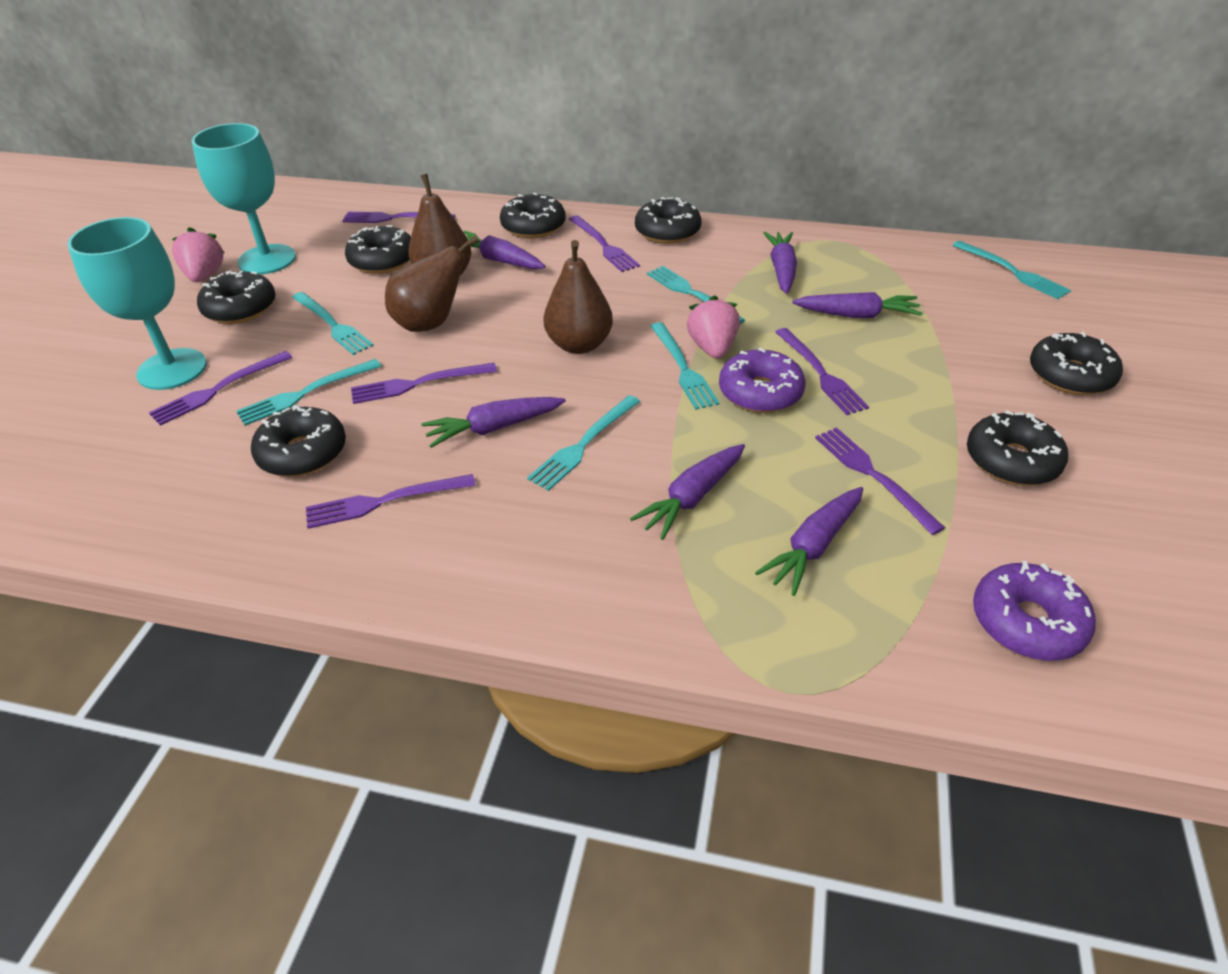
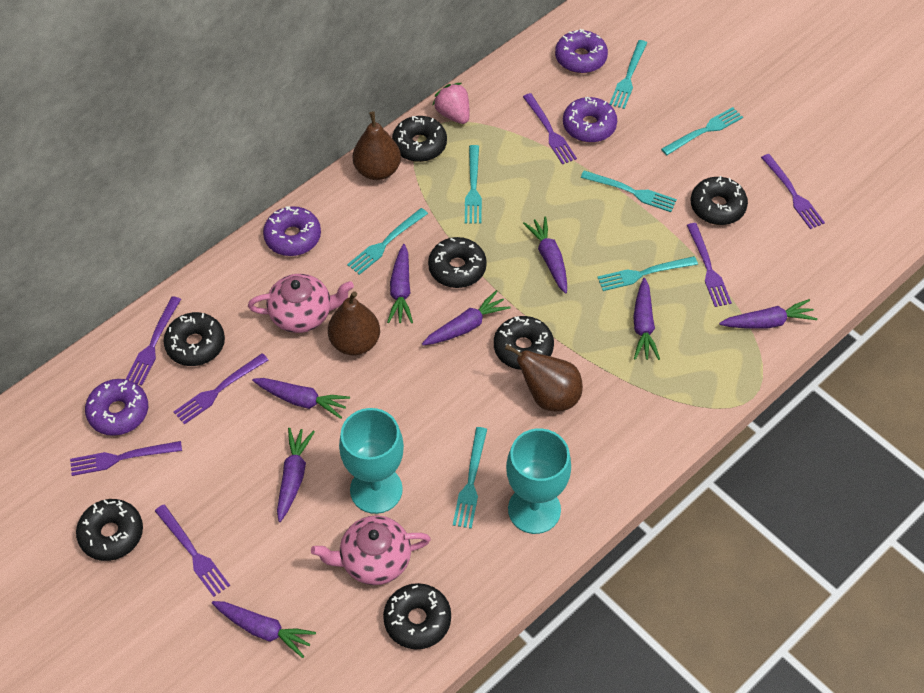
pink strawberry: 2 -> 1
pink teapot: 0 -> 2
purple carrot: 6 -> 8
purple donut: 2 -> 4
turquoise fork: 6 -> 7

